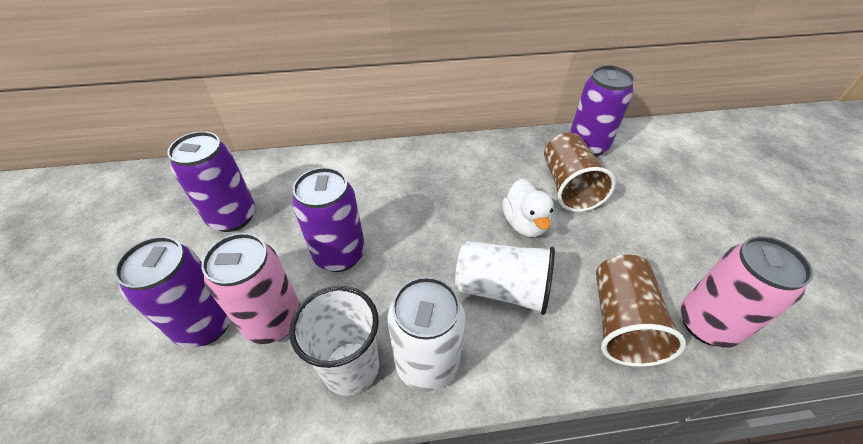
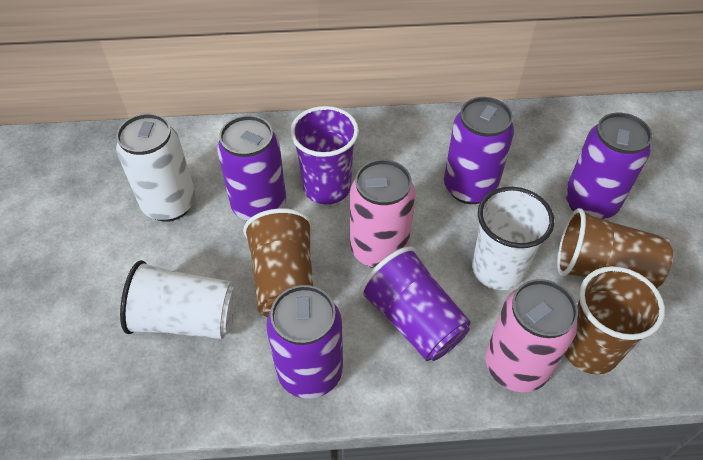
brown cup: 2 -> 3
purple cup: 0 -> 2
white duck: 1 -> 0

